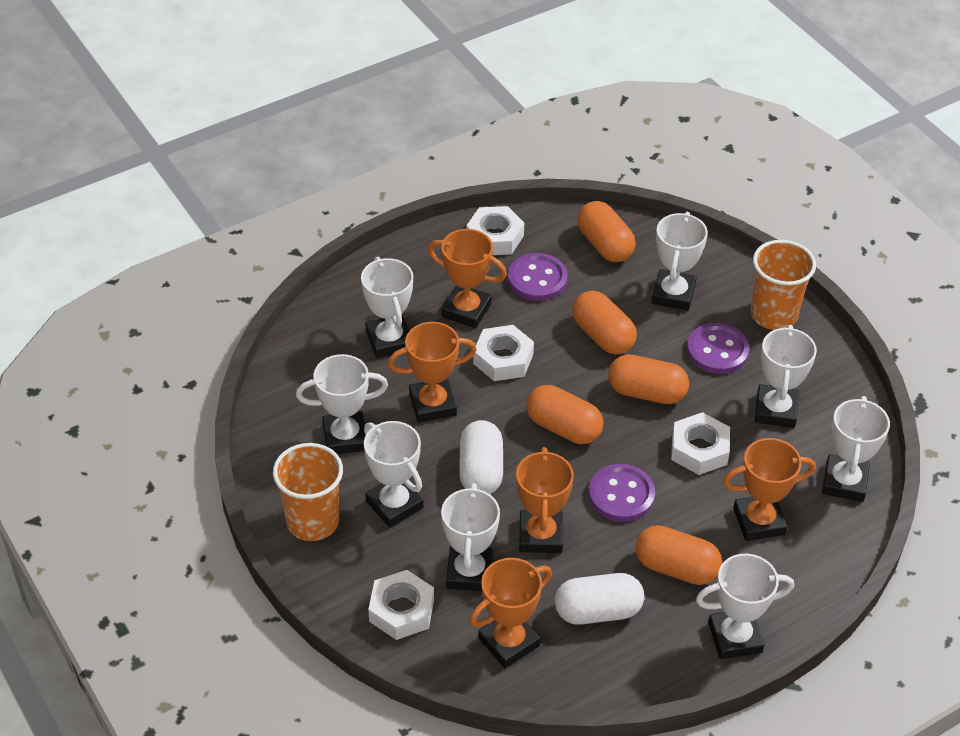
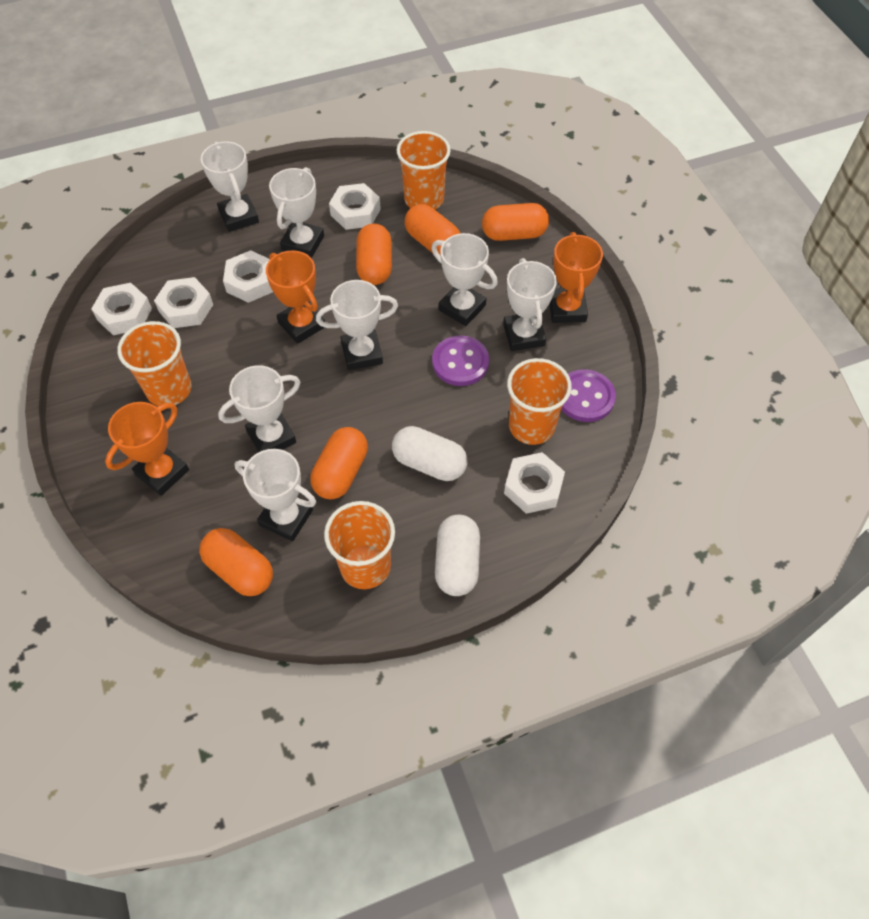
orange cup: 2 -> 4
orange trophy: 5 -> 3
purple button: 3 -> 2
white nut: 4 -> 5
white trophy: 8 -> 7

